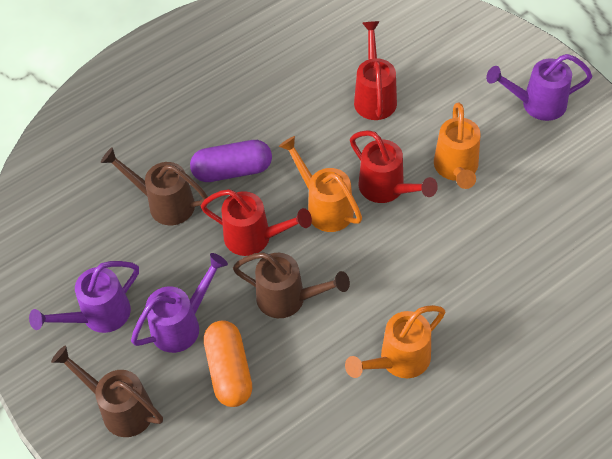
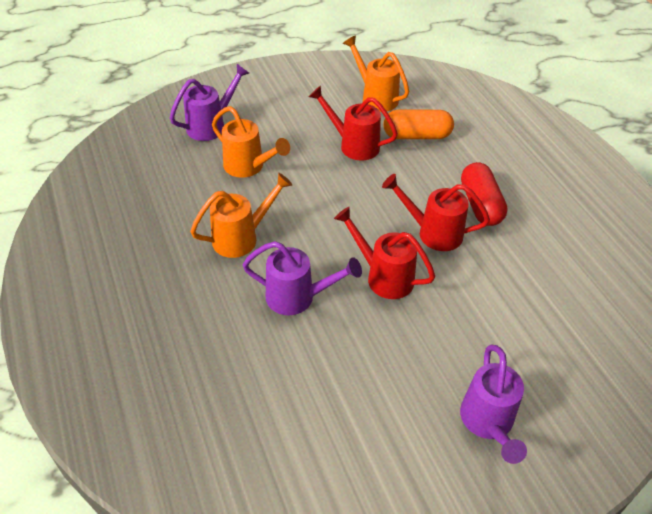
brown watering can: 3 -> 0
purple capsule: 1 -> 0
red capsule: 0 -> 1

